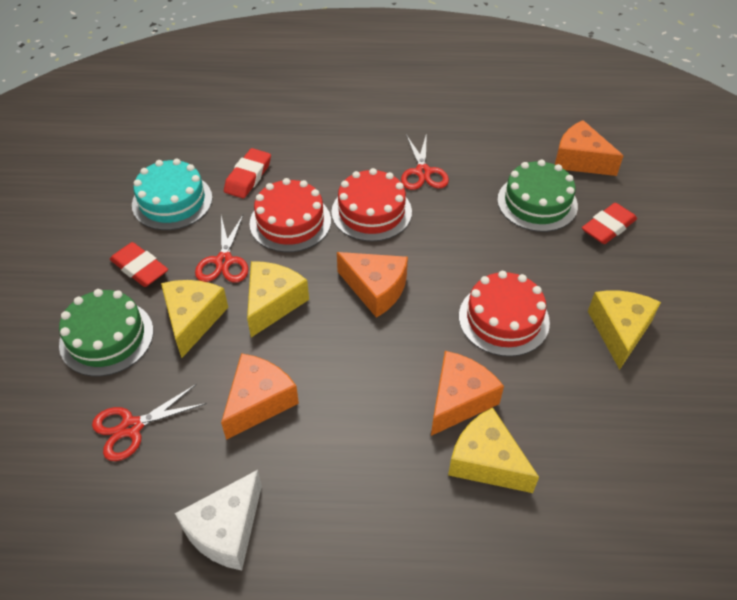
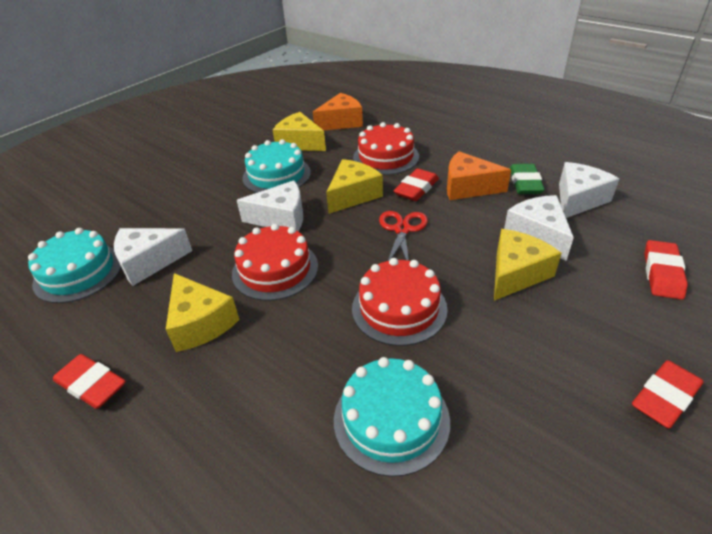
green cake: 2 -> 0
green eraser: 0 -> 1
orange cheese: 4 -> 2
red eraser: 3 -> 4
red scissors: 3 -> 1
turquoise cake: 1 -> 3
white cheese: 1 -> 4

